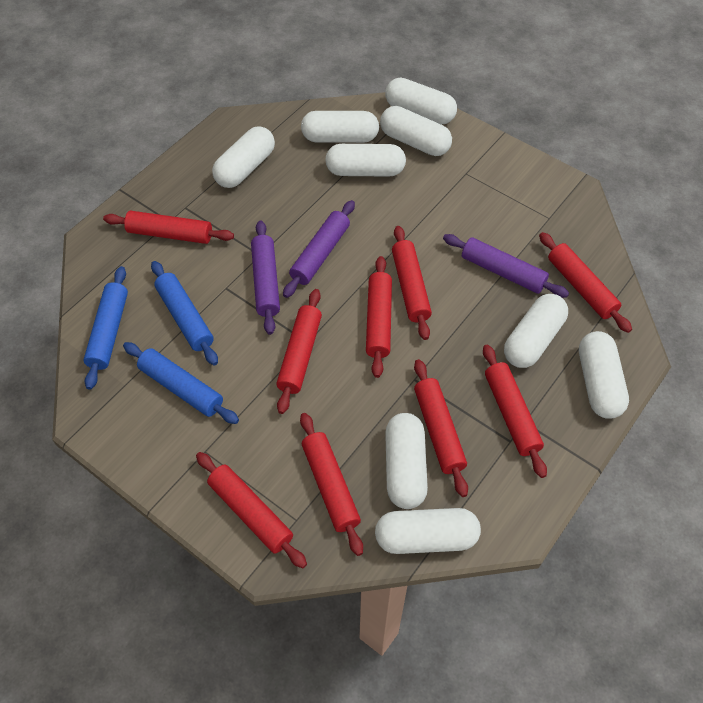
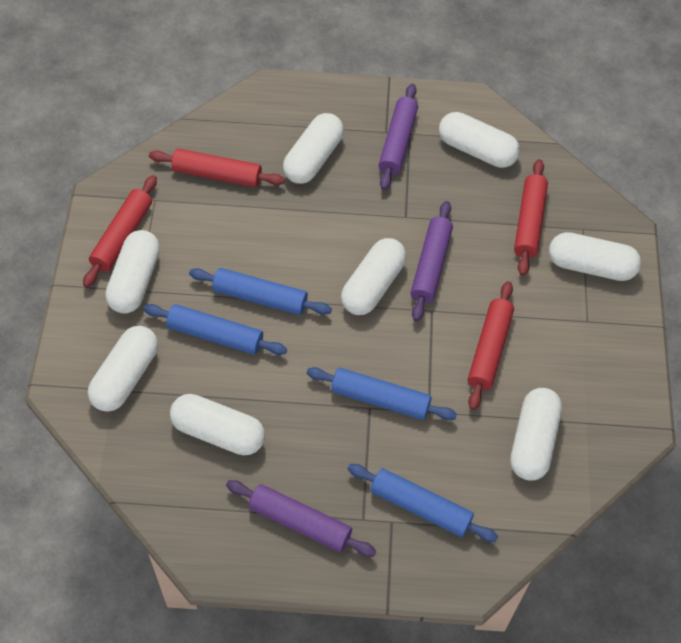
blue rolling pin: 3 -> 4
red rolling pin: 9 -> 4
white capsule: 9 -> 8

